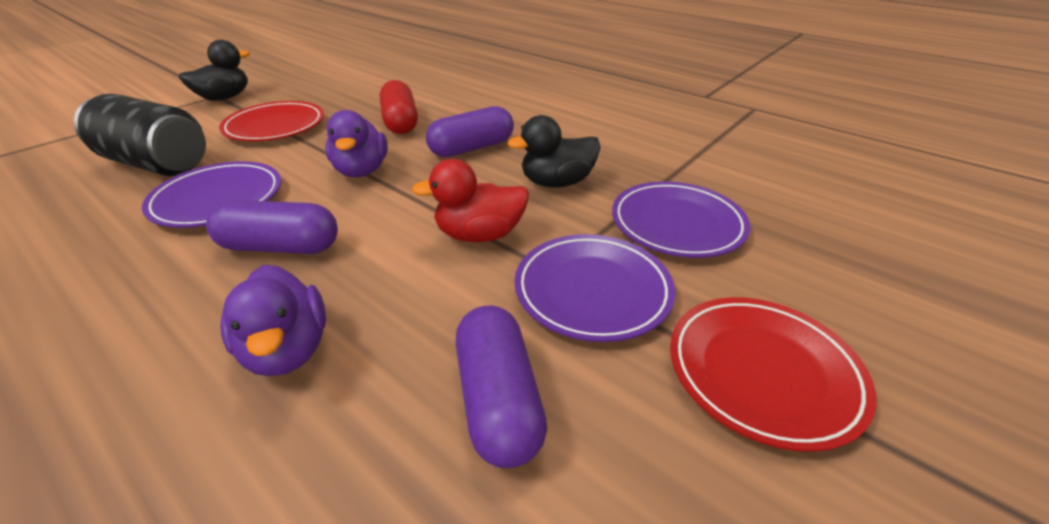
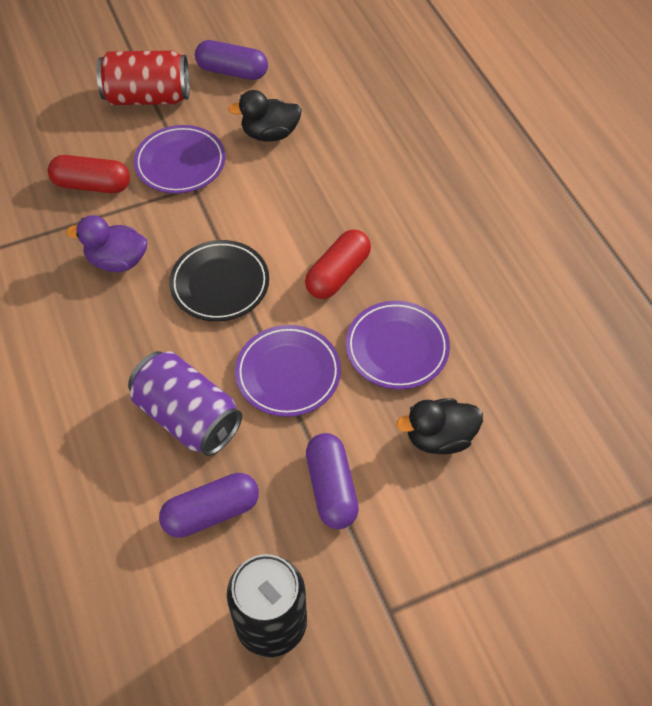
black plate: 0 -> 1
purple can: 0 -> 1
purple duck: 2 -> 1
red can: 0 -> 1
red capsule: 1 -> 2
red duck: 1 -> 0
red plate: 2 -> 0

